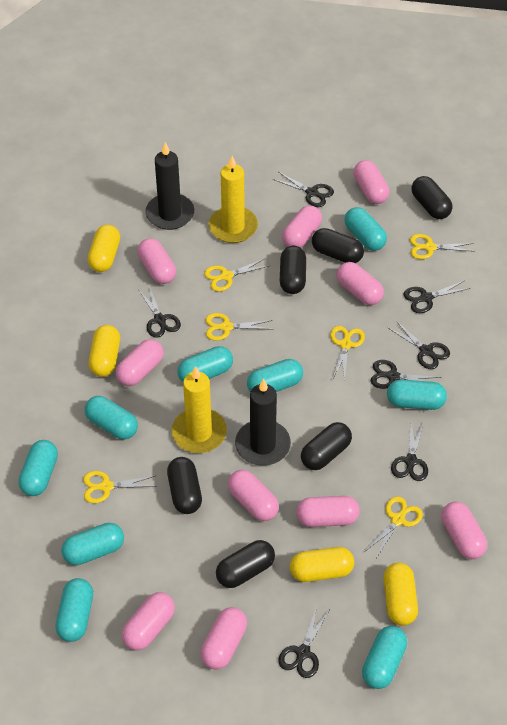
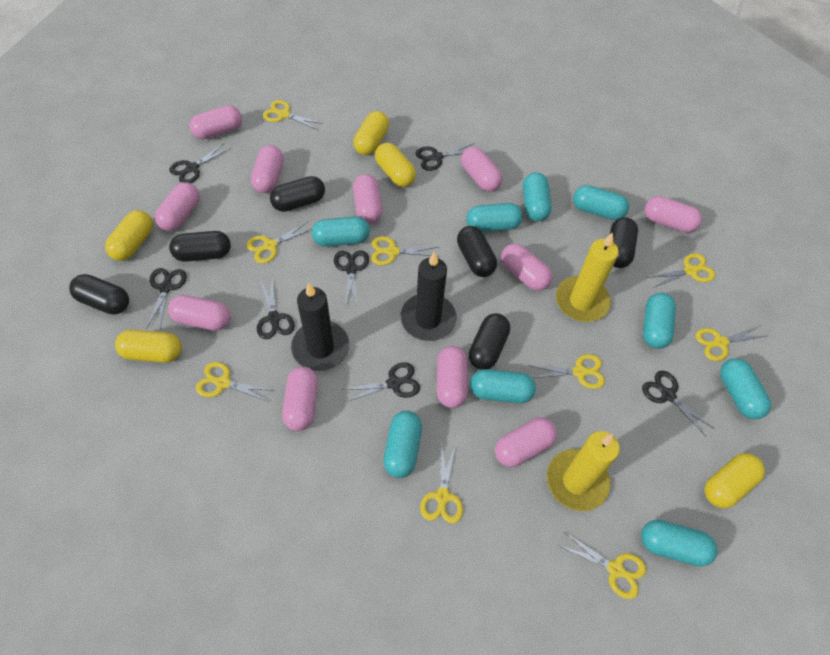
pink capsule: 10 -> 11
yellow capsule: 4 -> 5
yellow scissors: 6 -> 9

